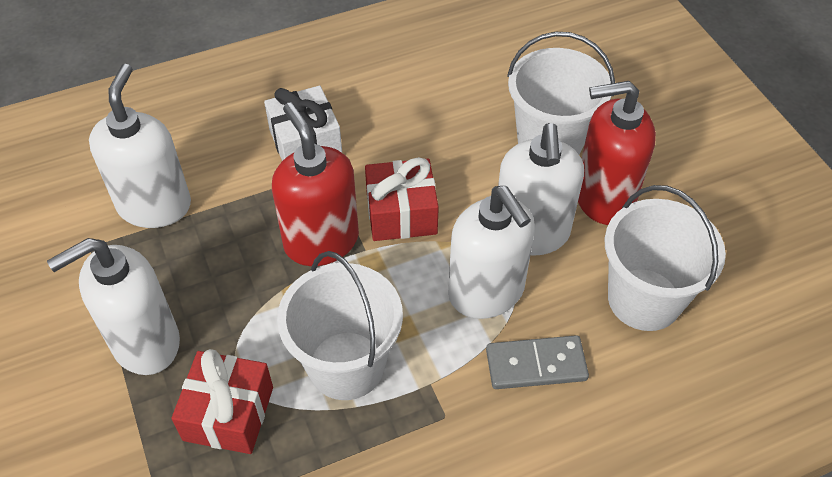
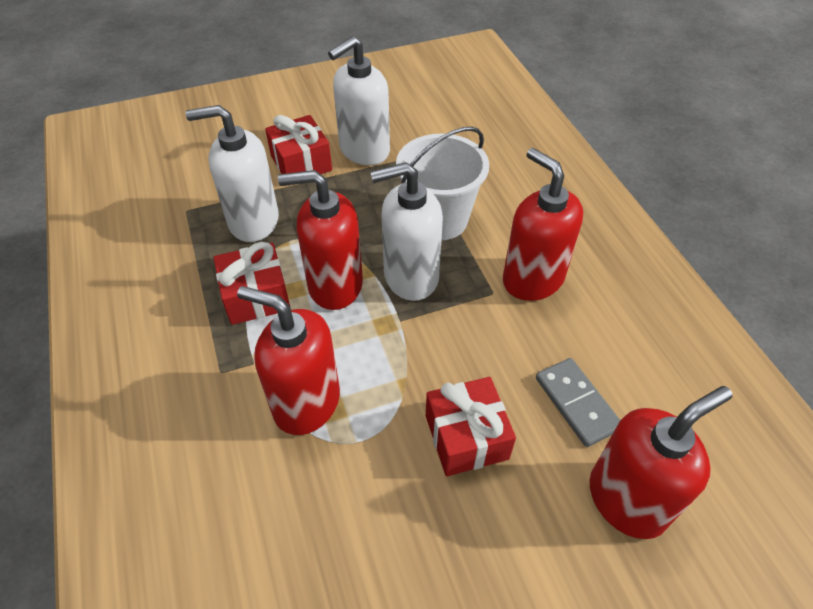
red gift: 2 -> 3
red soap dispenser: 2 -> 4
white bucket: 3 -> 1
white gift: 1 -> 0
white soap dispenser: 4 -> 3

